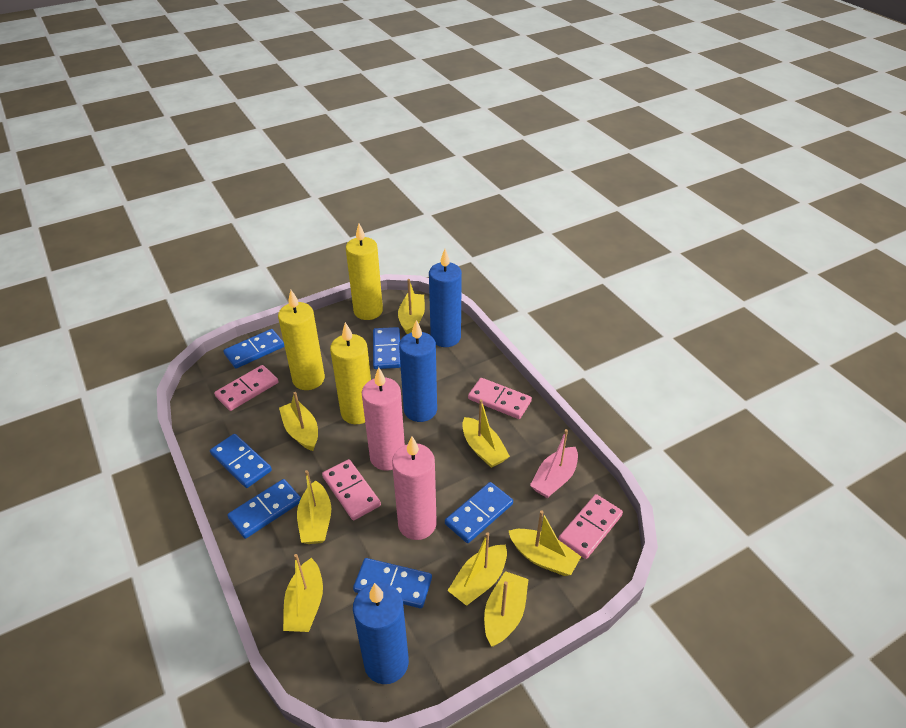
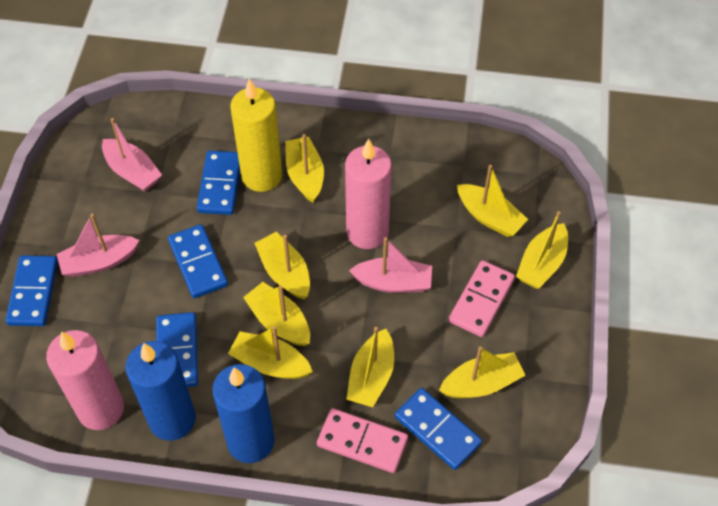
blue candle: 3 -> 2
blue domino: 6 -> 5
pink boat: 1 -> 3
pink domino: 4 -> 2
yellow candle: 3 -> 1

